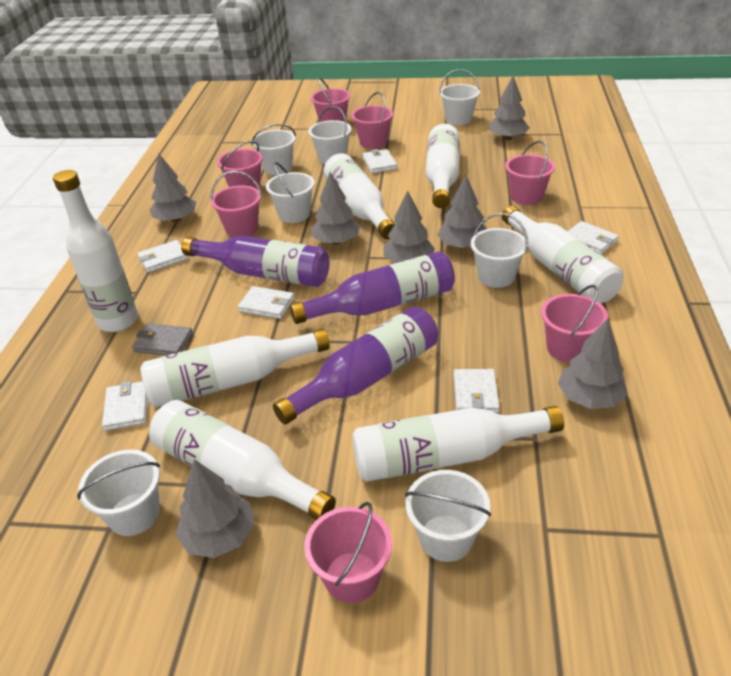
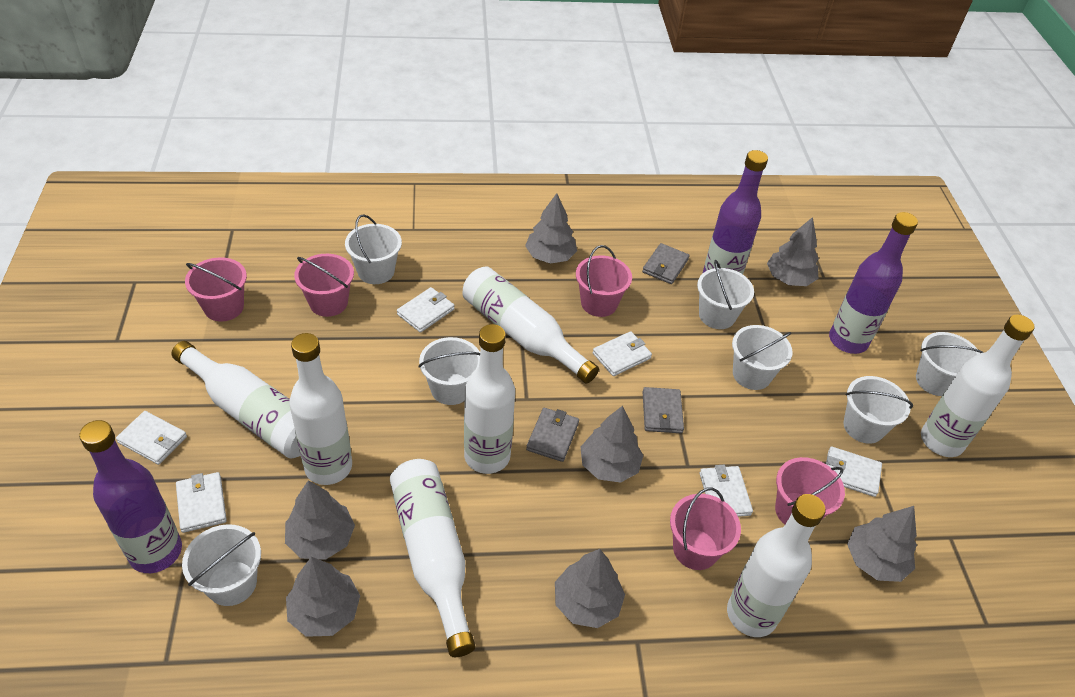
grey wallet: 1 -> 3
pink bucket: 7 -> 5

